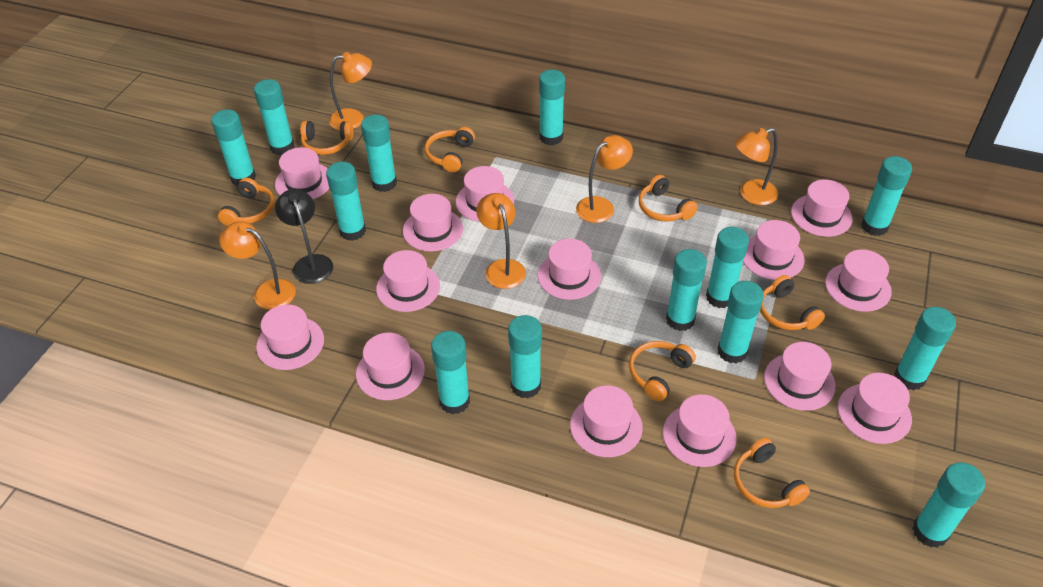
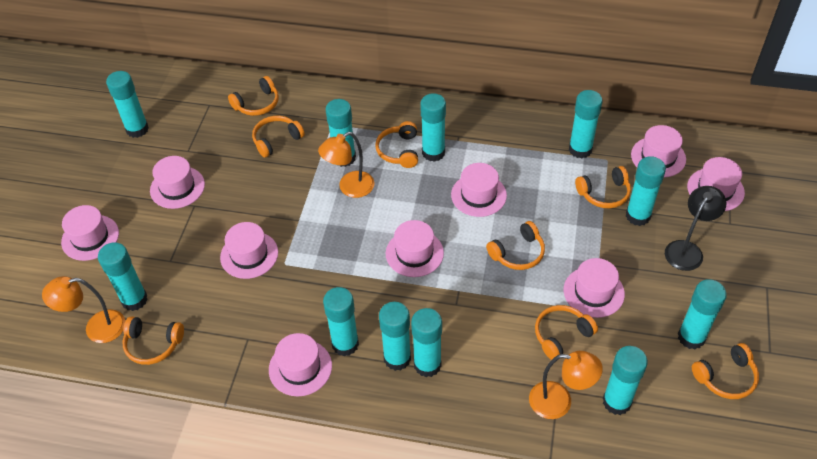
orange headphones: 7 -> 8
orange lamp: 5 -> 3
pink hat: 14 -> 9
turquoise glue stick: 13 -> 11

